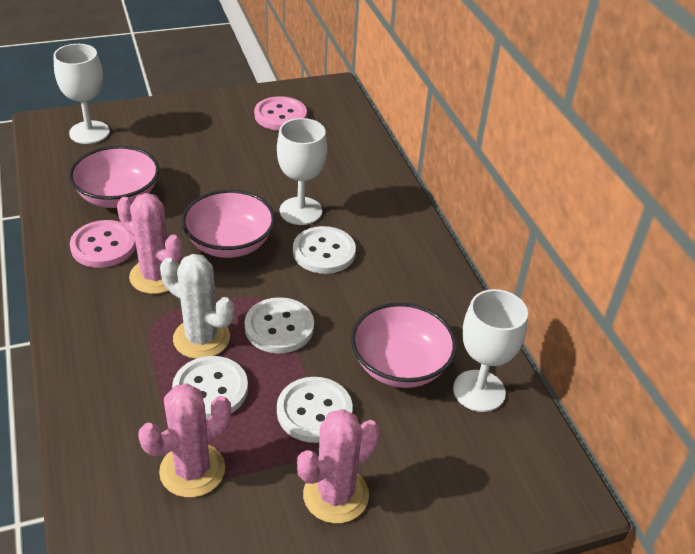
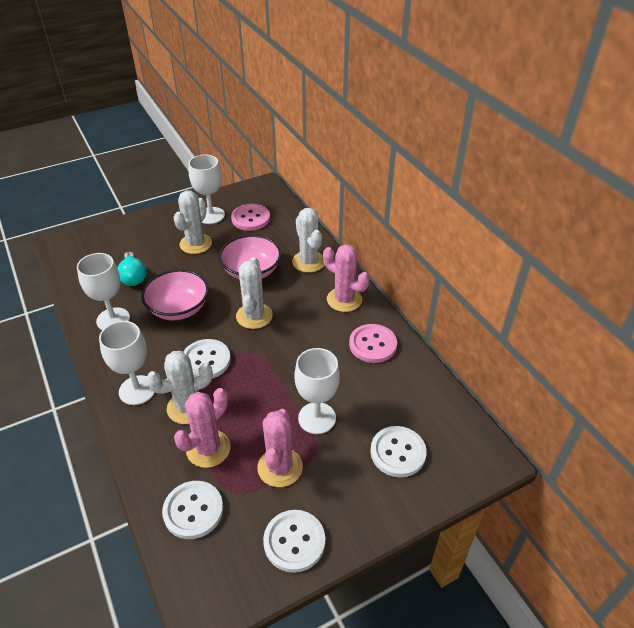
pink bowl: 3 -> 2
turquoise light bulb: 0 -> 1
white cactus: 1 -> 4
white goblet: 3 -> 4

